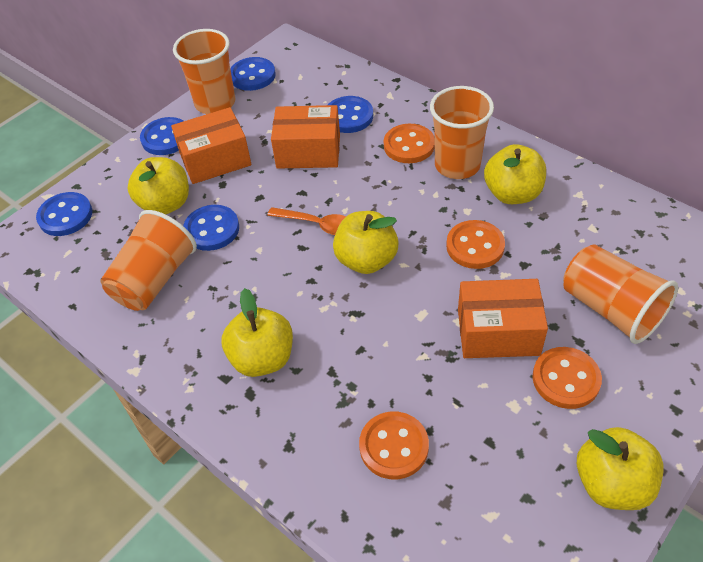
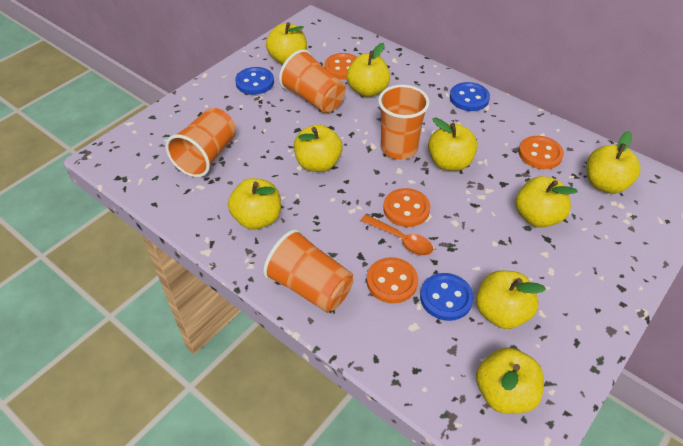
blue button: 5 -> 3
orange box: 3 -> 0
yellow apple: 5 -> 9

